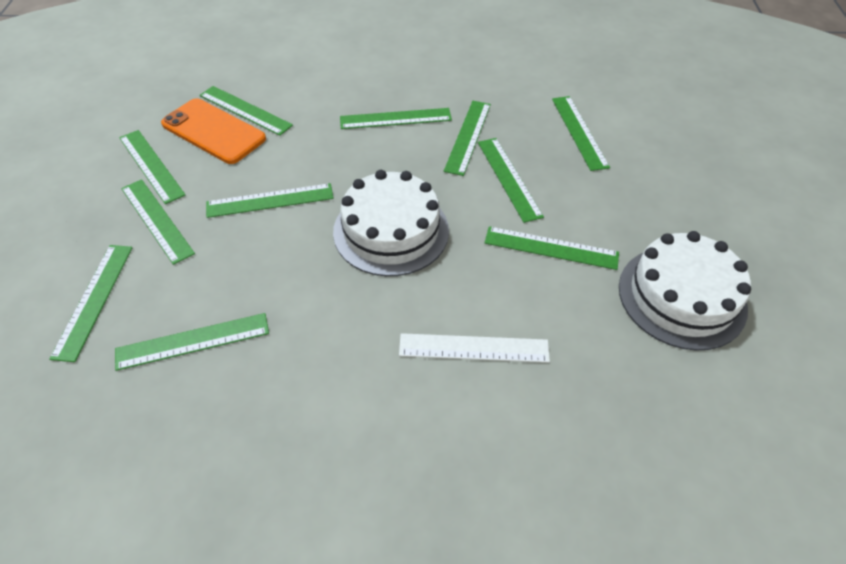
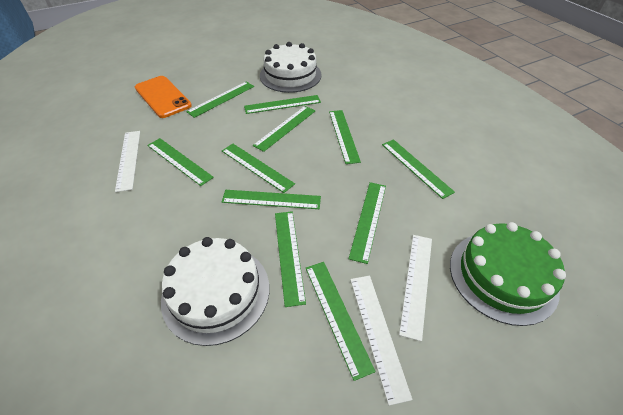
green cake: 0 -> 1
white ruler: 1 -> 3

